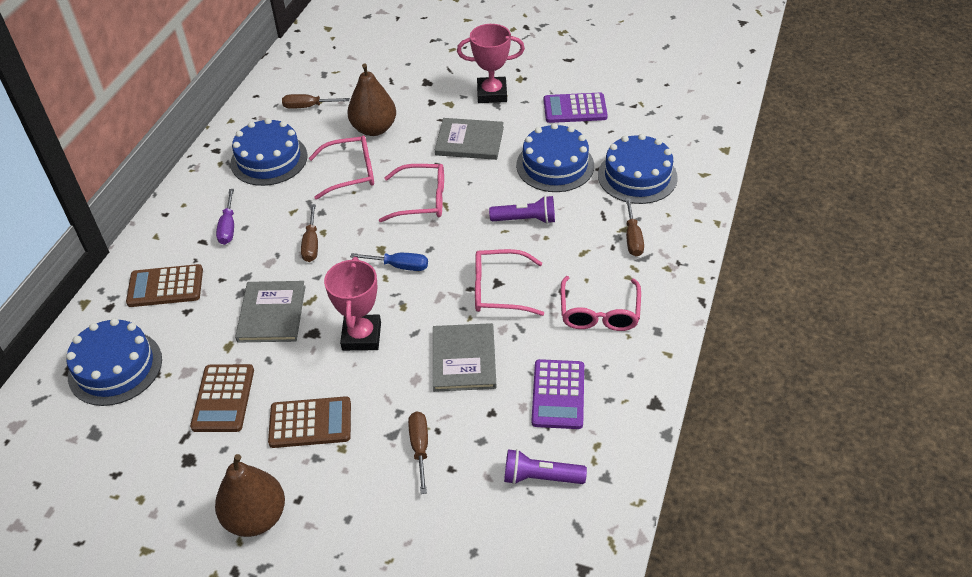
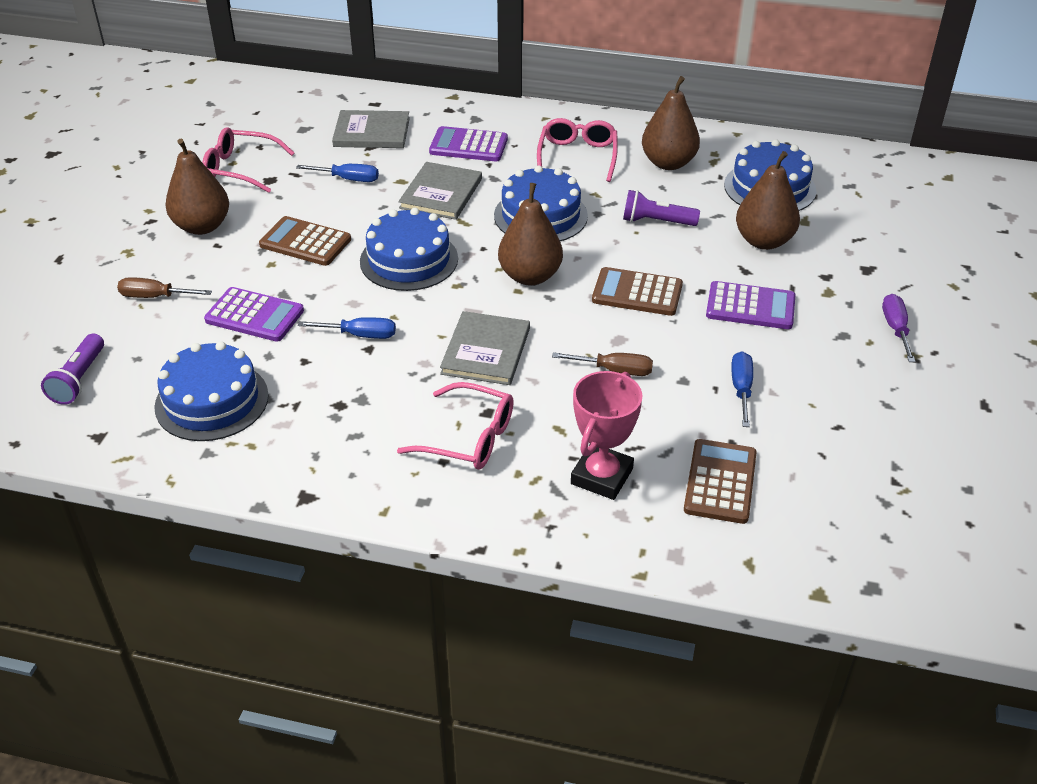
blue screwdriver: 1 -> 3
brown pear: 2 -> 4
brown screwdriver: 4 -> 2
pink glasses: 4 -> 3
pink trophy: 2 -> 1
purple calculator: 2 -> 3

